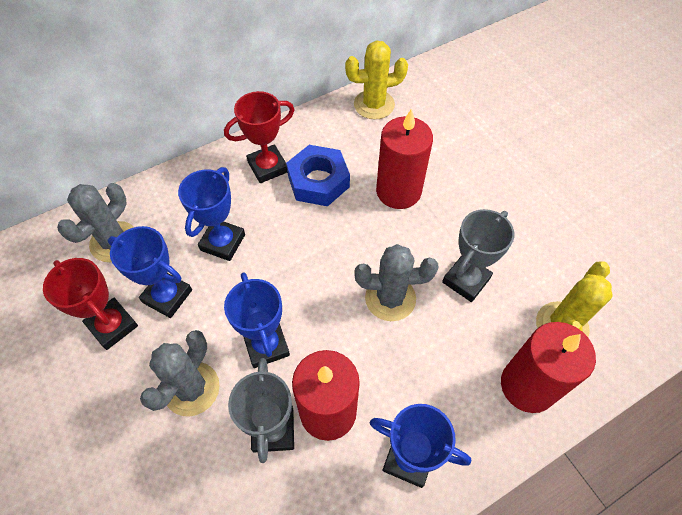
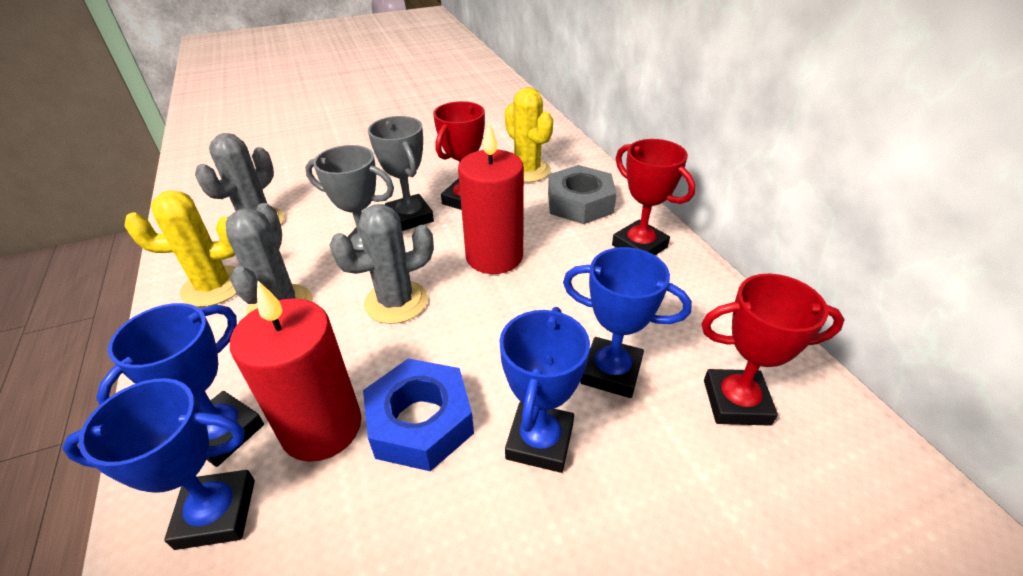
grey nut: 0 -> 1
red candle: 3 -> 2
red trophy: 2 -> 3

